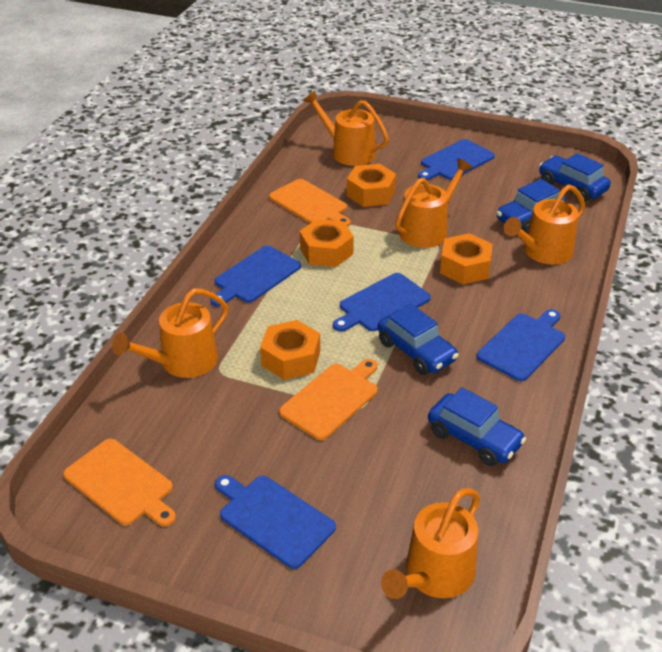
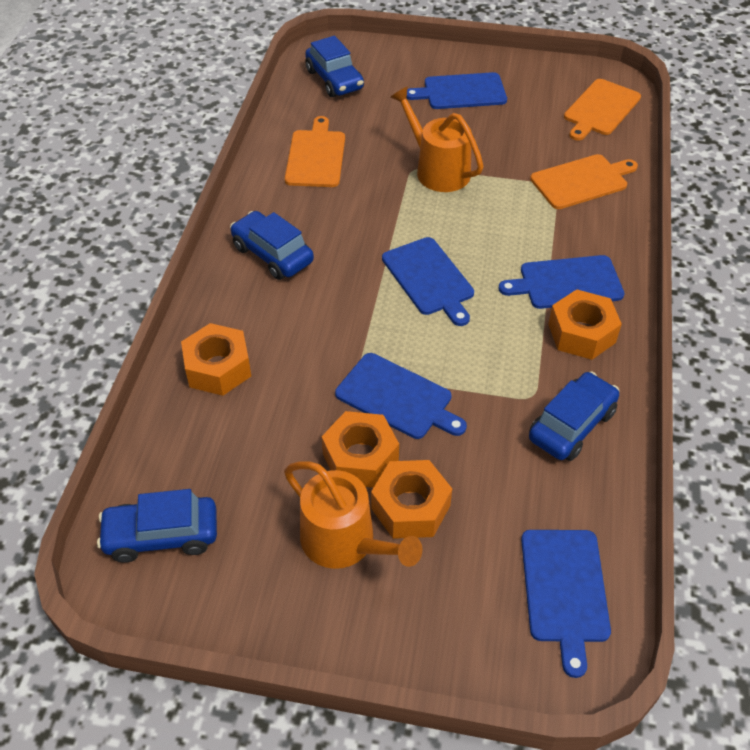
orange watering can: 5 -> 2

